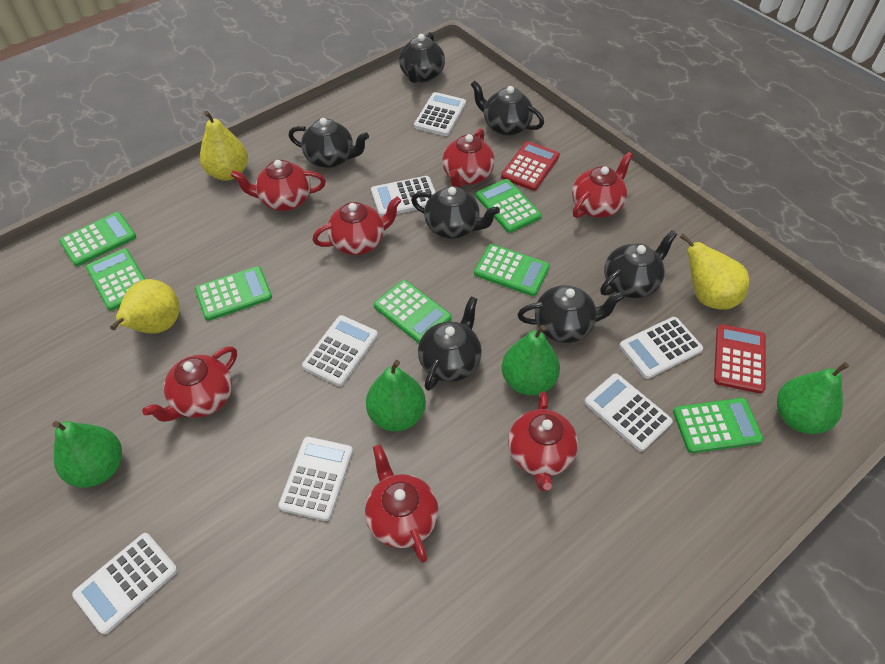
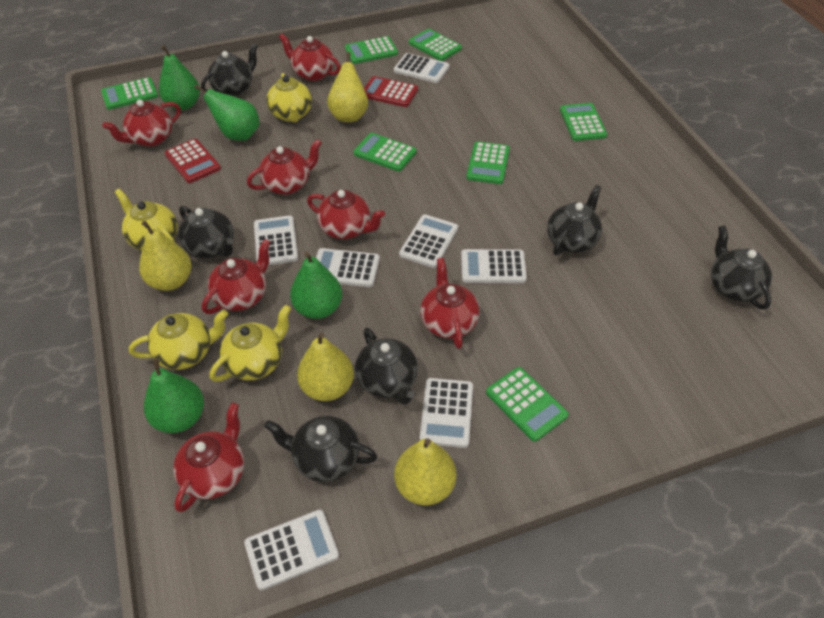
black teapot: 7 -> 6
yellow pear: 3 -> 4
yellow teapot: 0 -> 4

